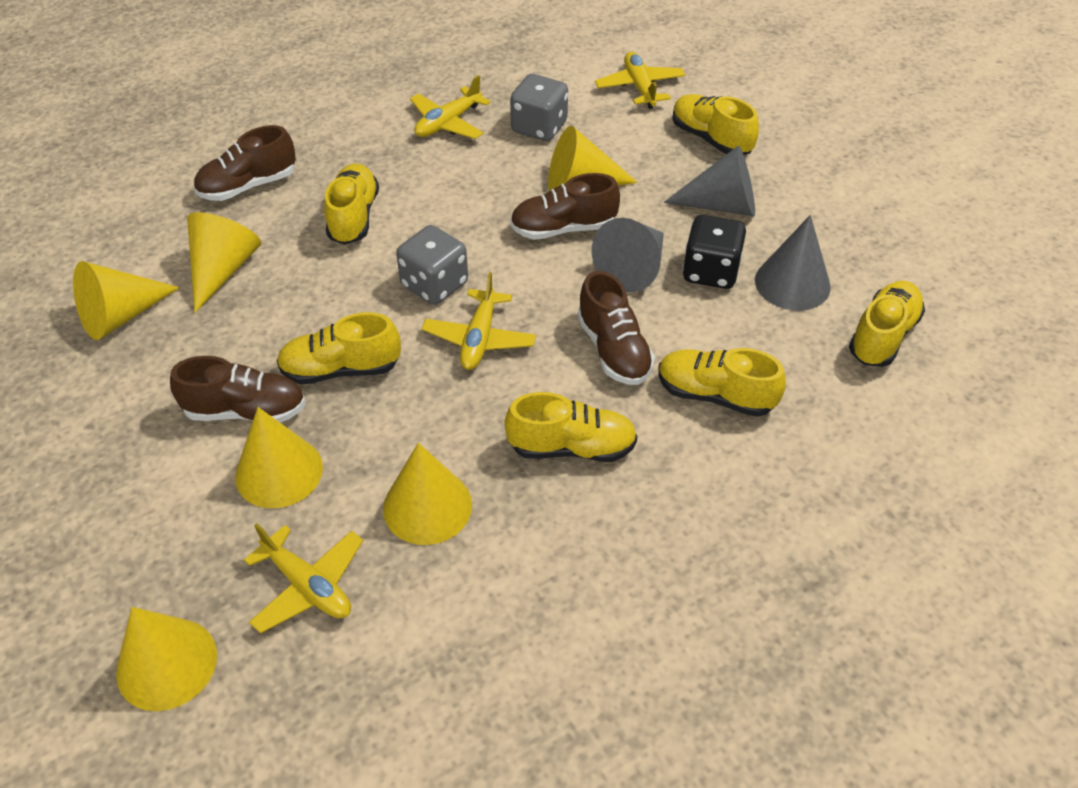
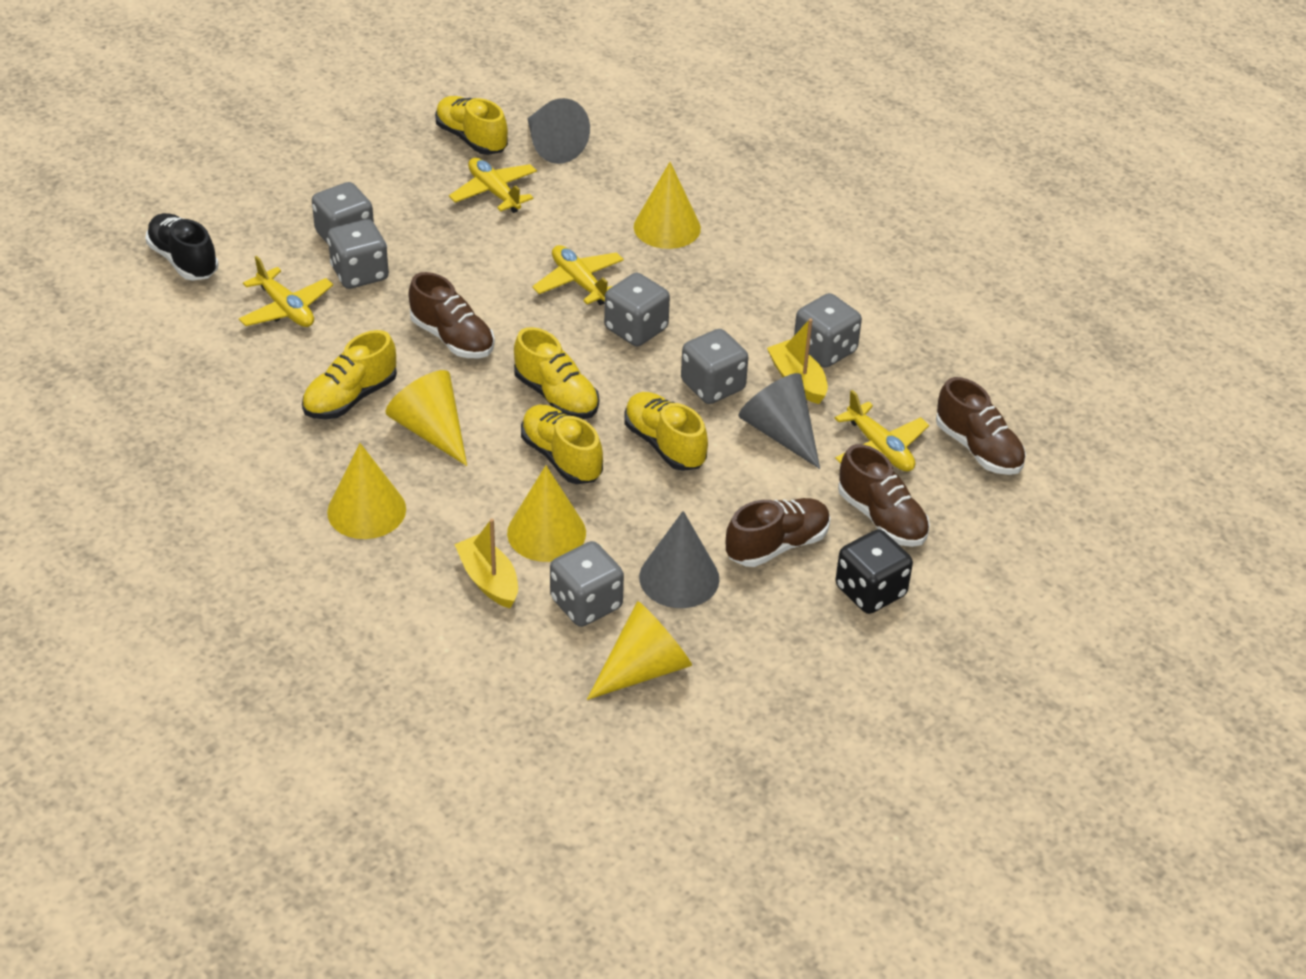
black shoe: 0 -> 1
grey dice: 2 -> 6
yellow boat: 0 -> 2
yellow cone: 6 -> 5
yellow shoe: 6 -> 5

